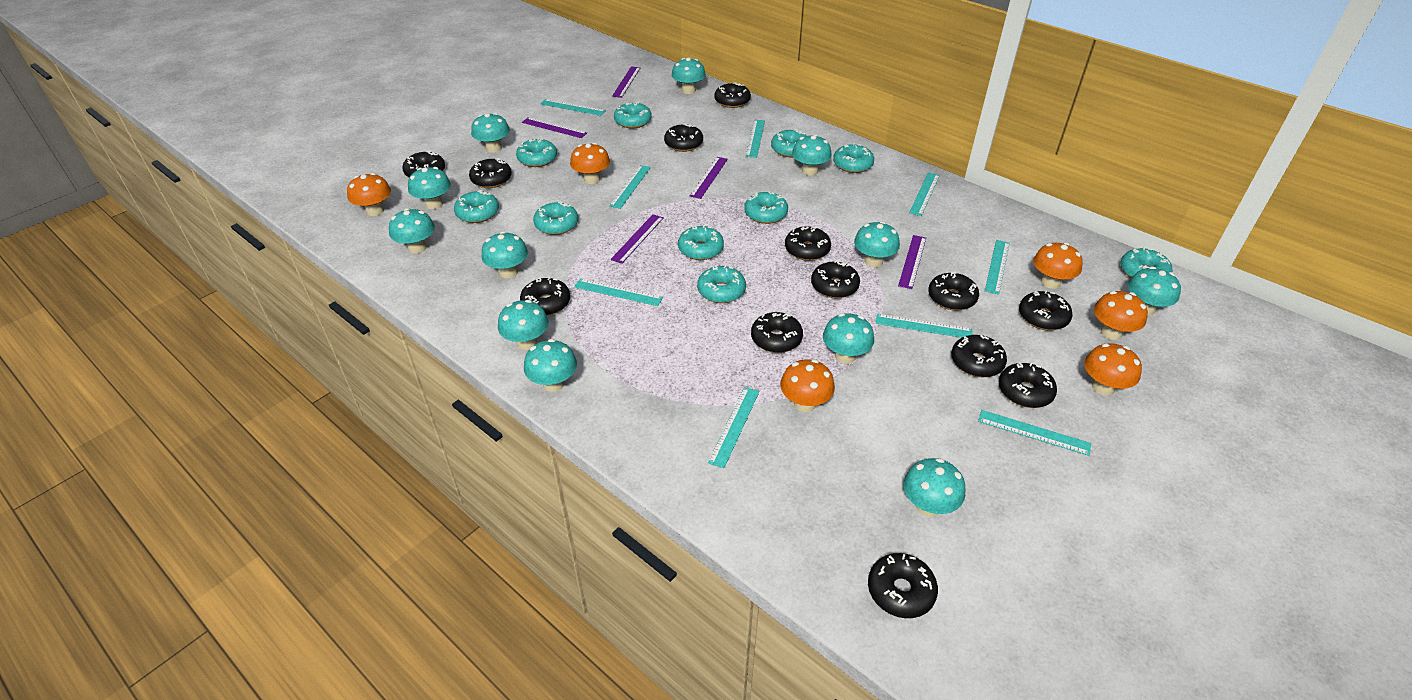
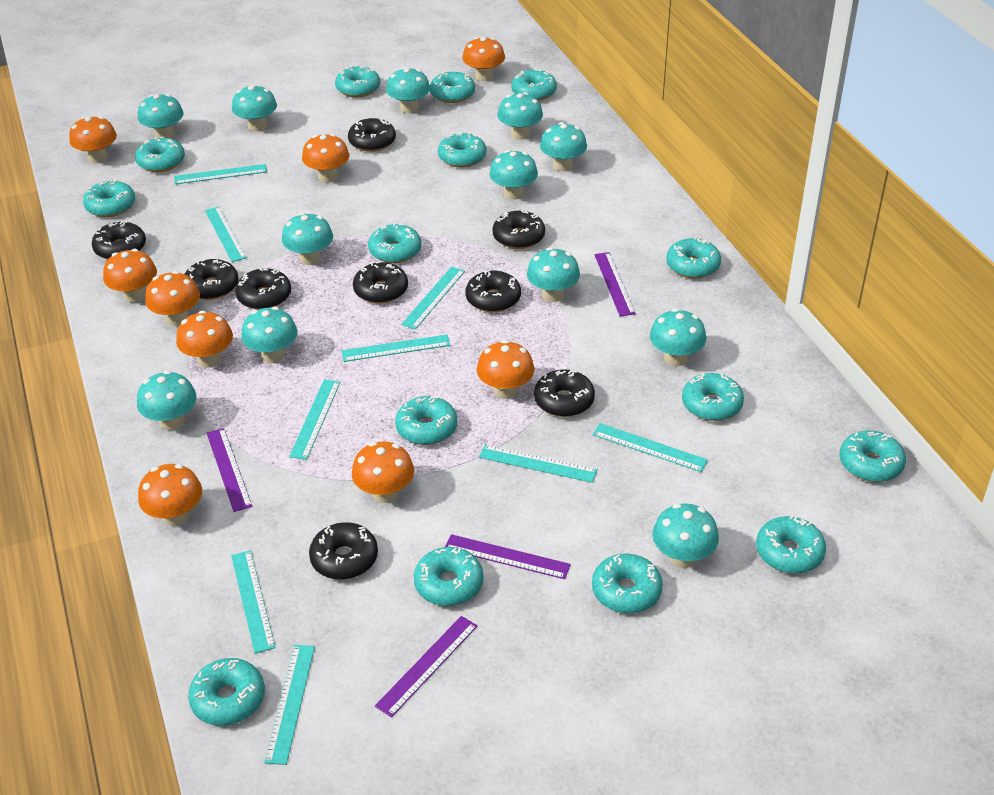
black donut: 13 -> 9
orange mushroom: 6 -> 9
purple ruler: 5 -> 4
turquoise donut: 10 -> 15

